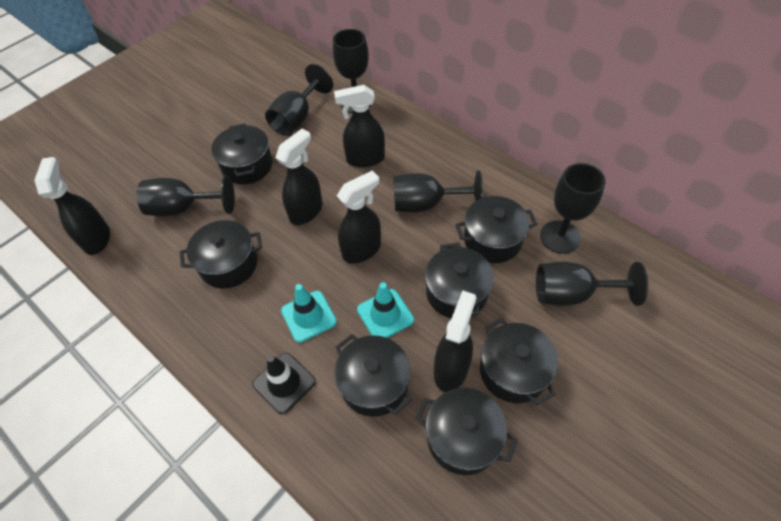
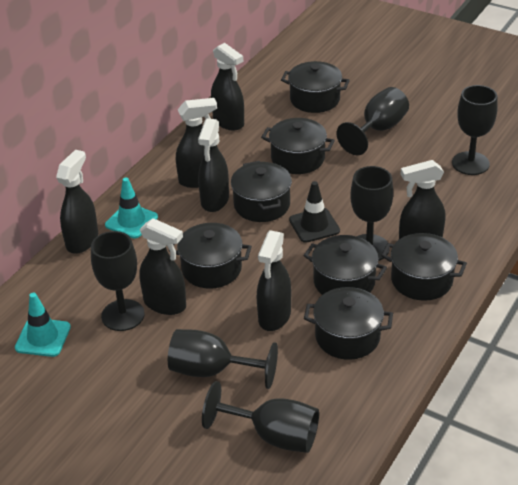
black spray bottle: 5 -> 7

